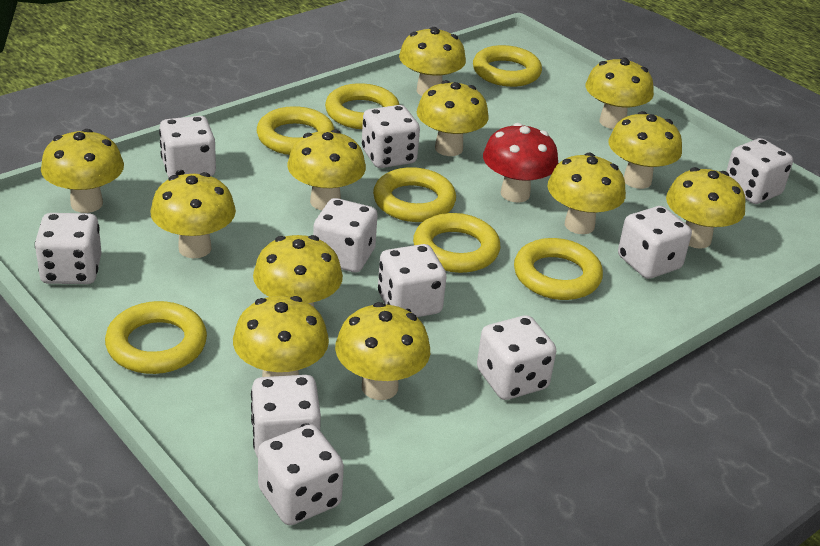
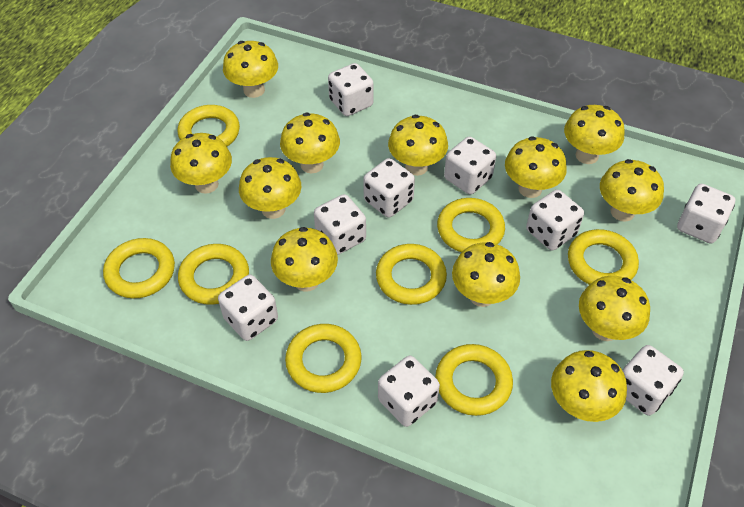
red mushroom: 1 -> 0
white dice: 10 -> 9
yellow ring: 7 -> 8

